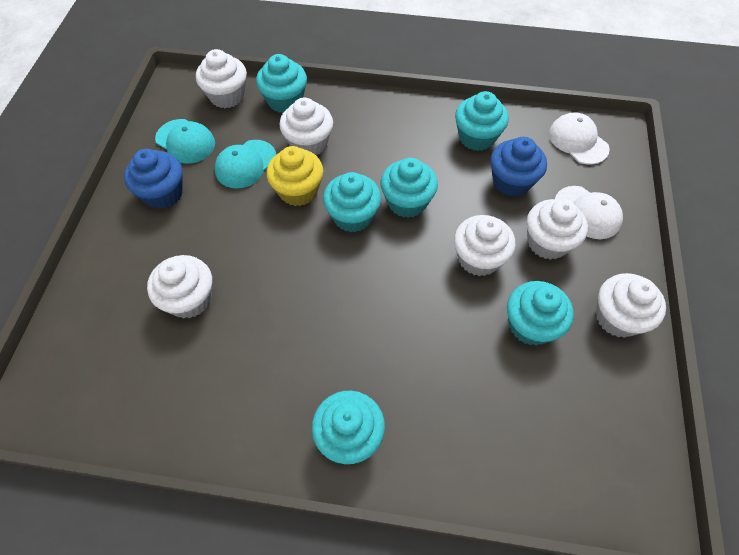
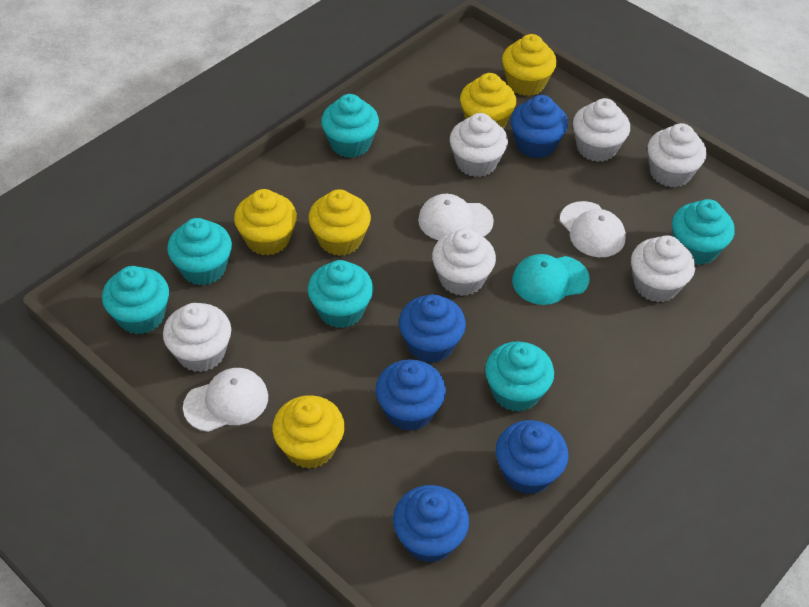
blue cupcake: 2 -> 5
turquoise cap: 2 -> 1
white cap: 2 -> 3
yellow cupcake: 1 -> 5

